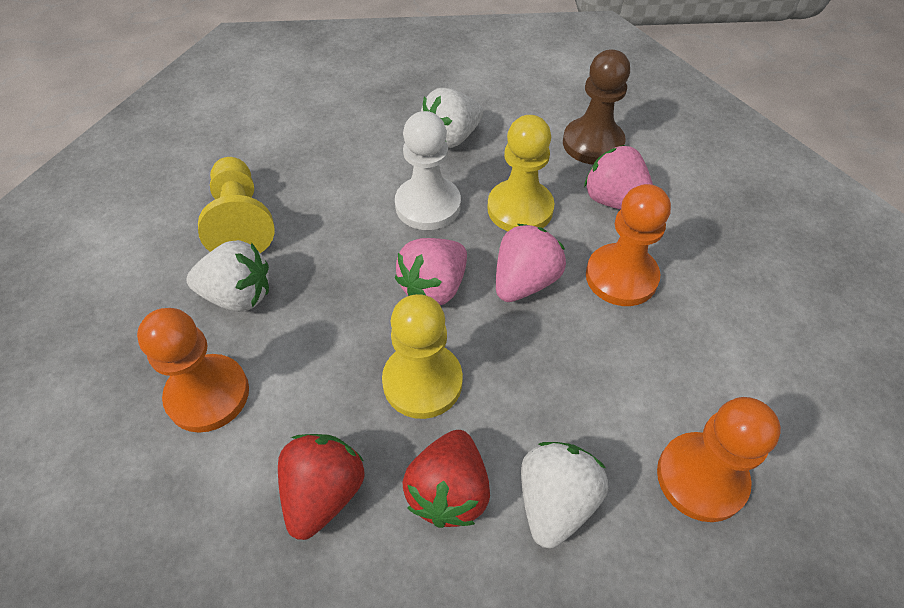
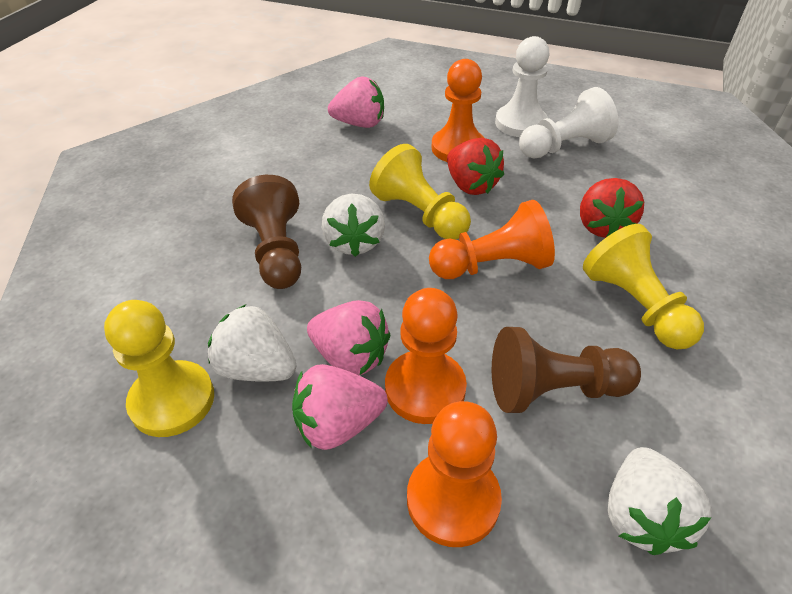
brown pawn: 1 -> 2
orange pawn: 3 -> 4
white pawn: 1 -> 2

